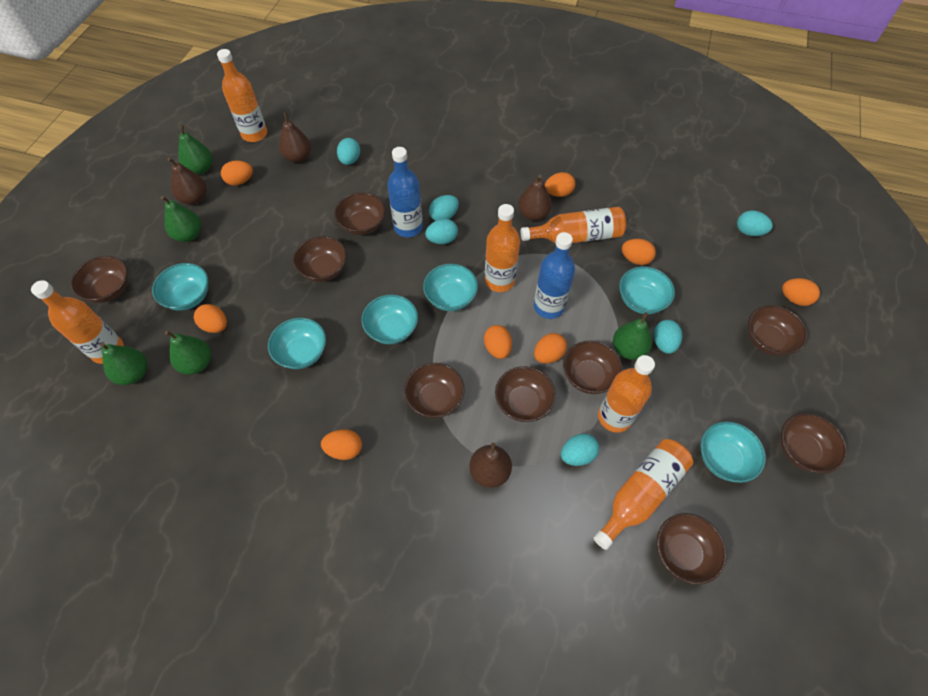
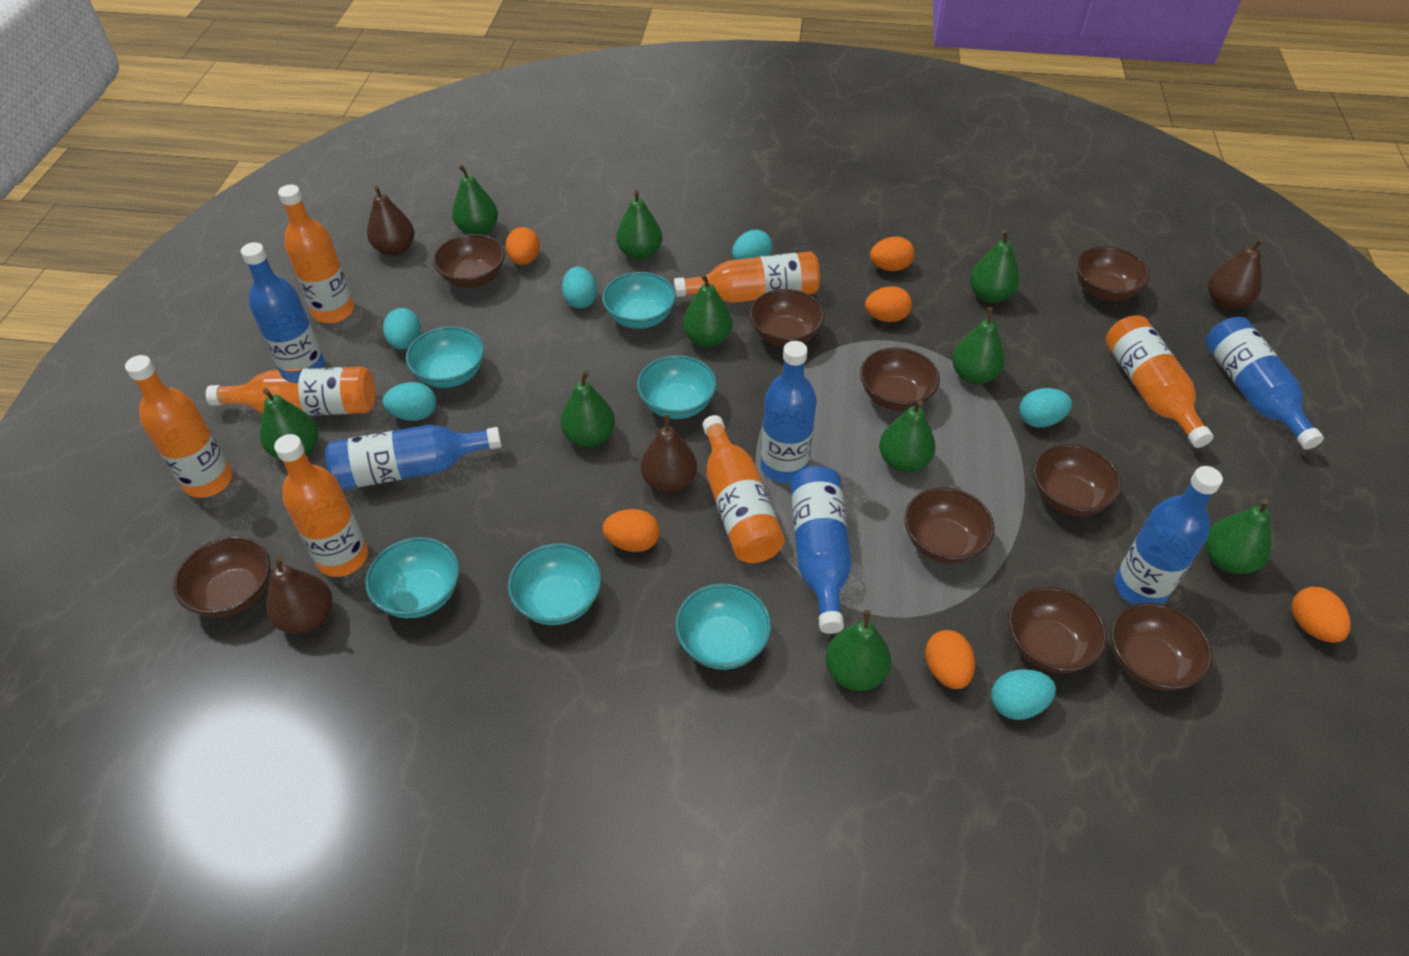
blue bottle: 2 -> 6
green pear: 5 -> 10
orange bottle: 6 -> 7
orange egg: 8 -> 6

